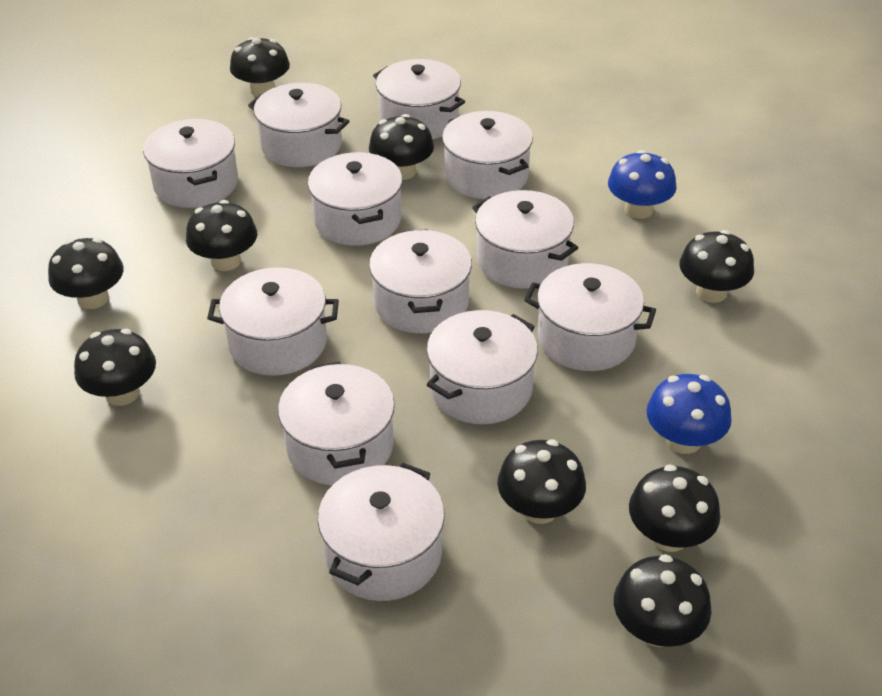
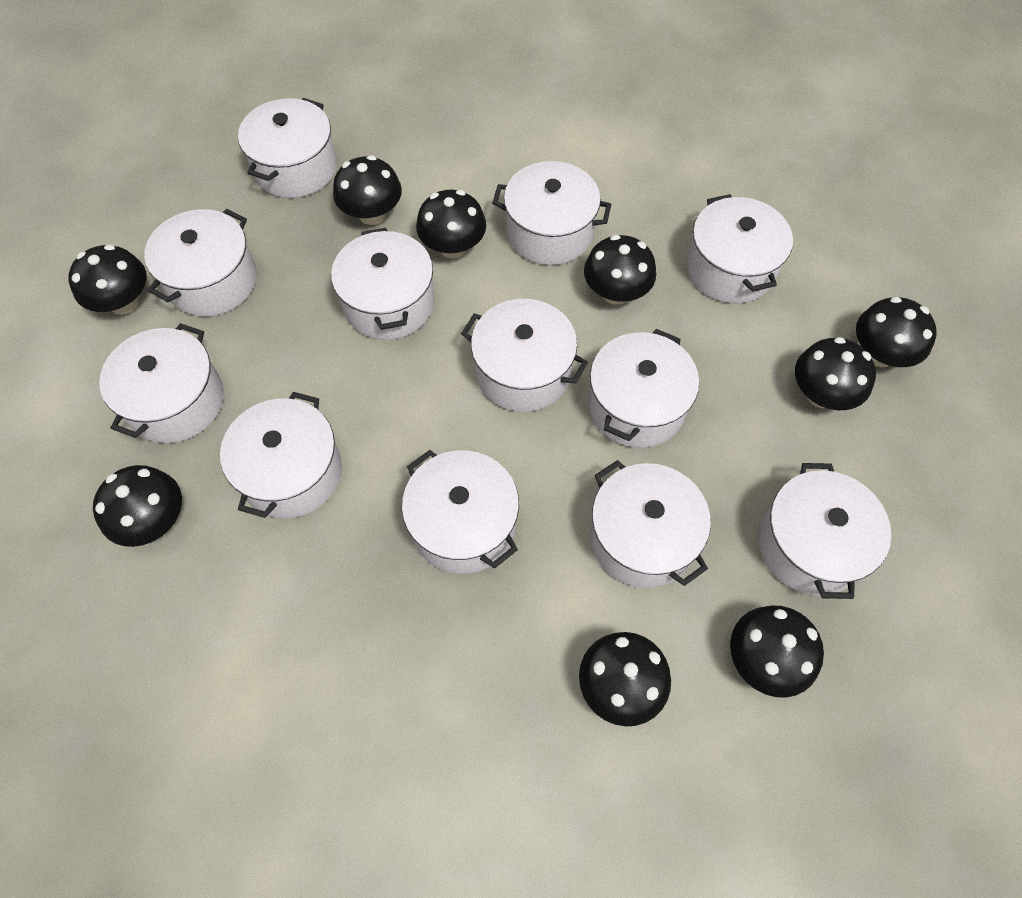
blue mushroom: 2 -> 0

